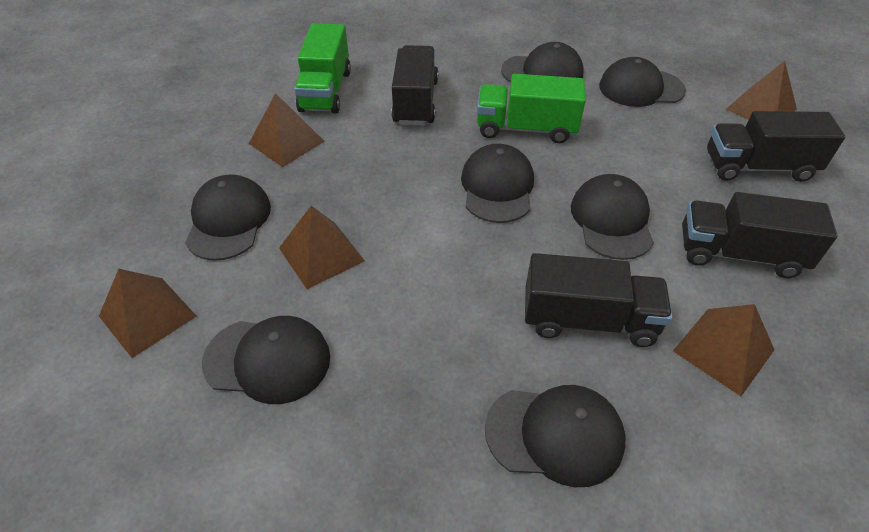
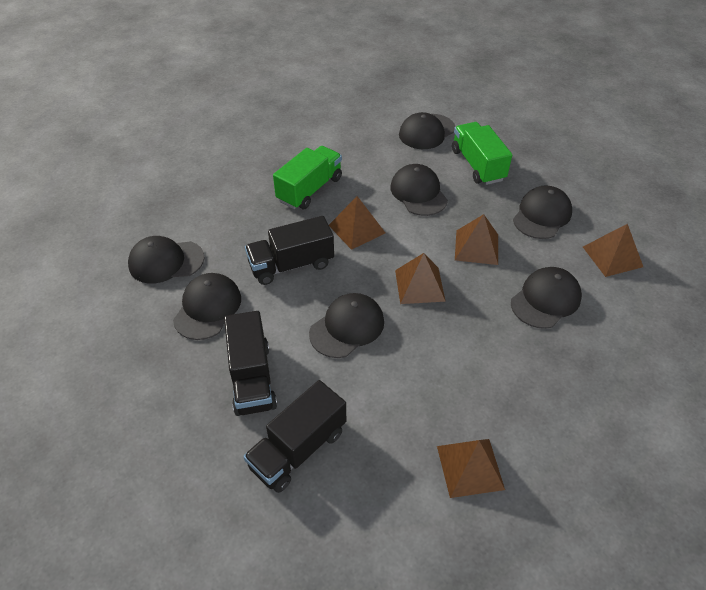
black truck: 4 -> 3

